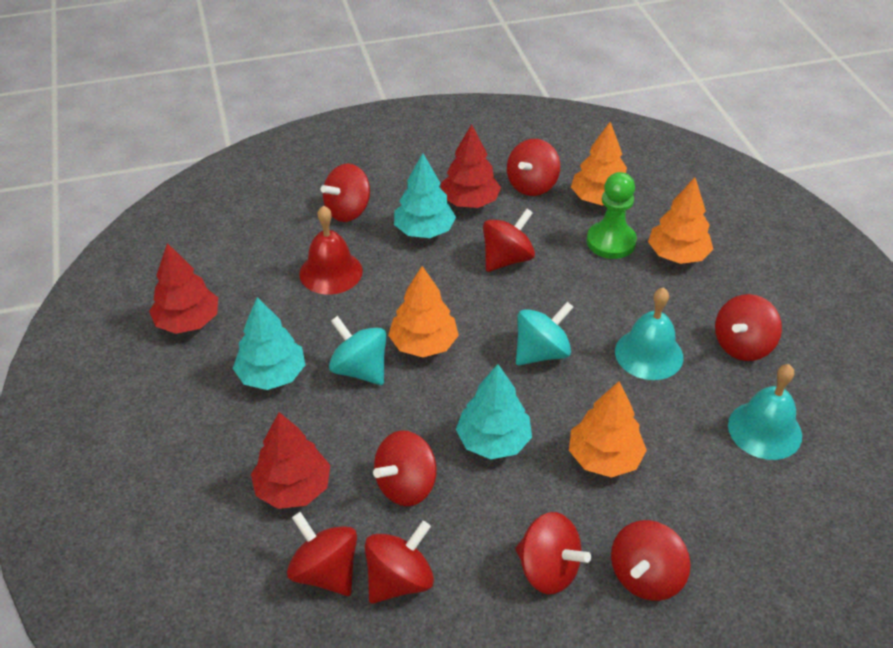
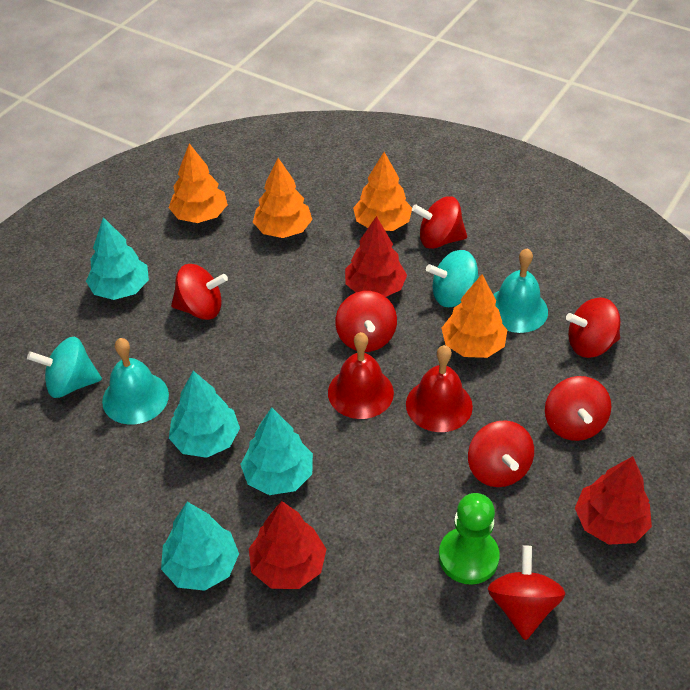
red bell: 1 -> 2
red spinning top: 9 -> 7
turquoise tree: 3 -> 4

